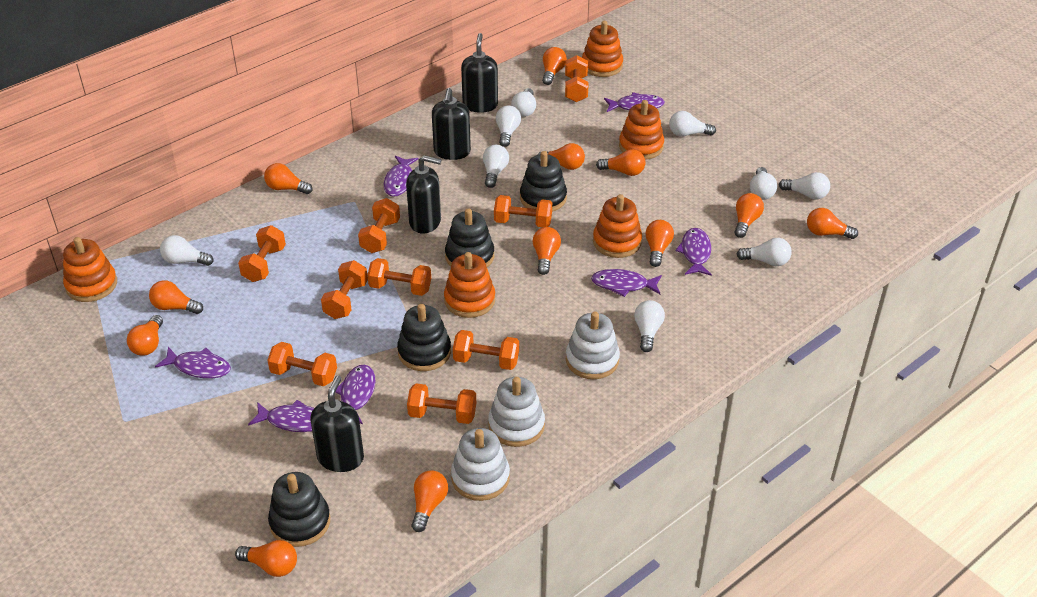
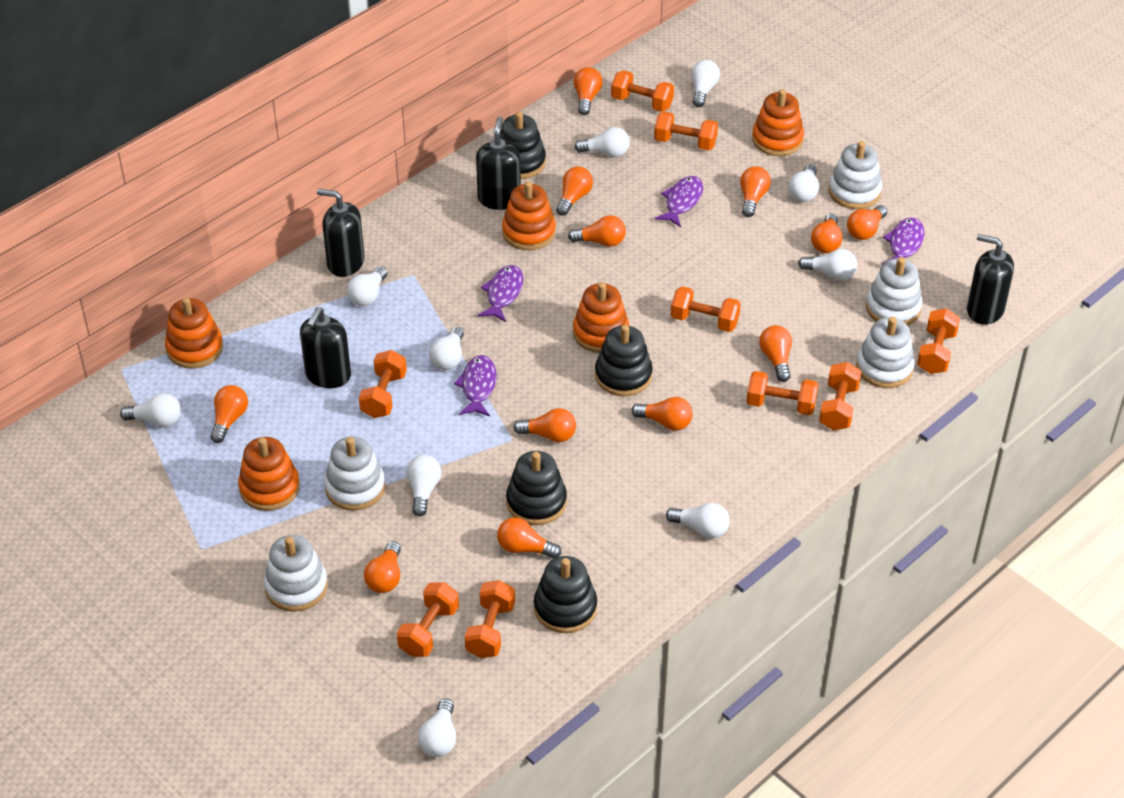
purple fish: 7 -> 4
white light bulb: 9 -> 10
white stacking toy: 3 -> 5

